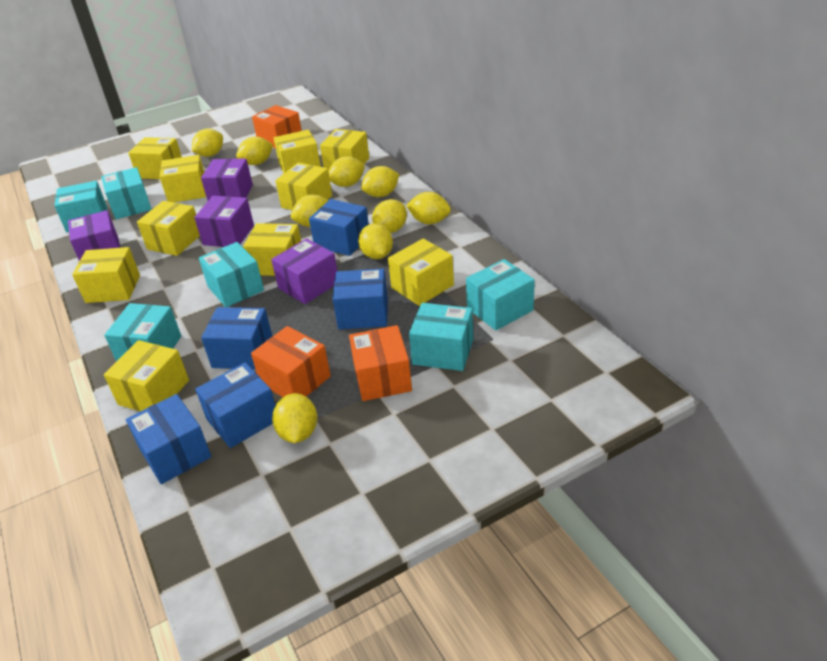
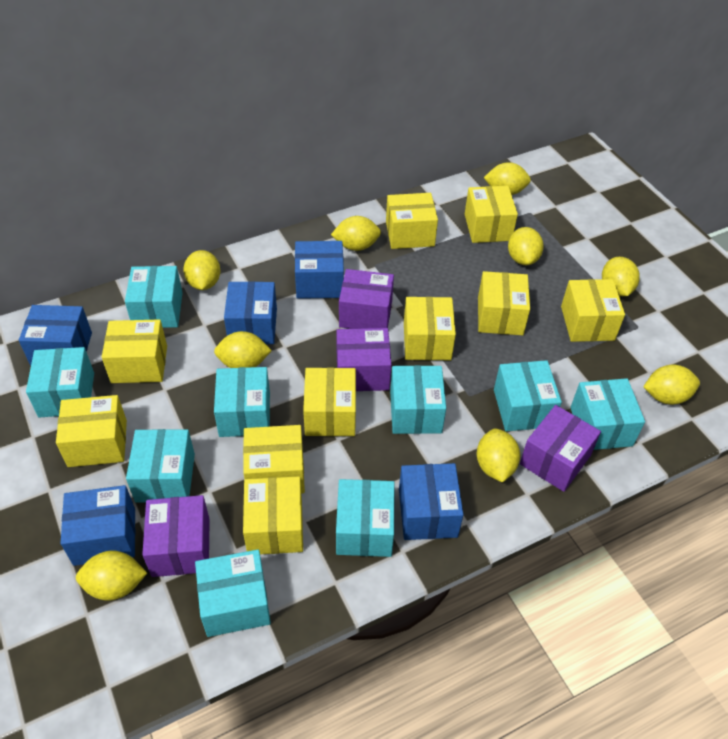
orange box: 3 -> 0
turquoise box: 6 -> 9

